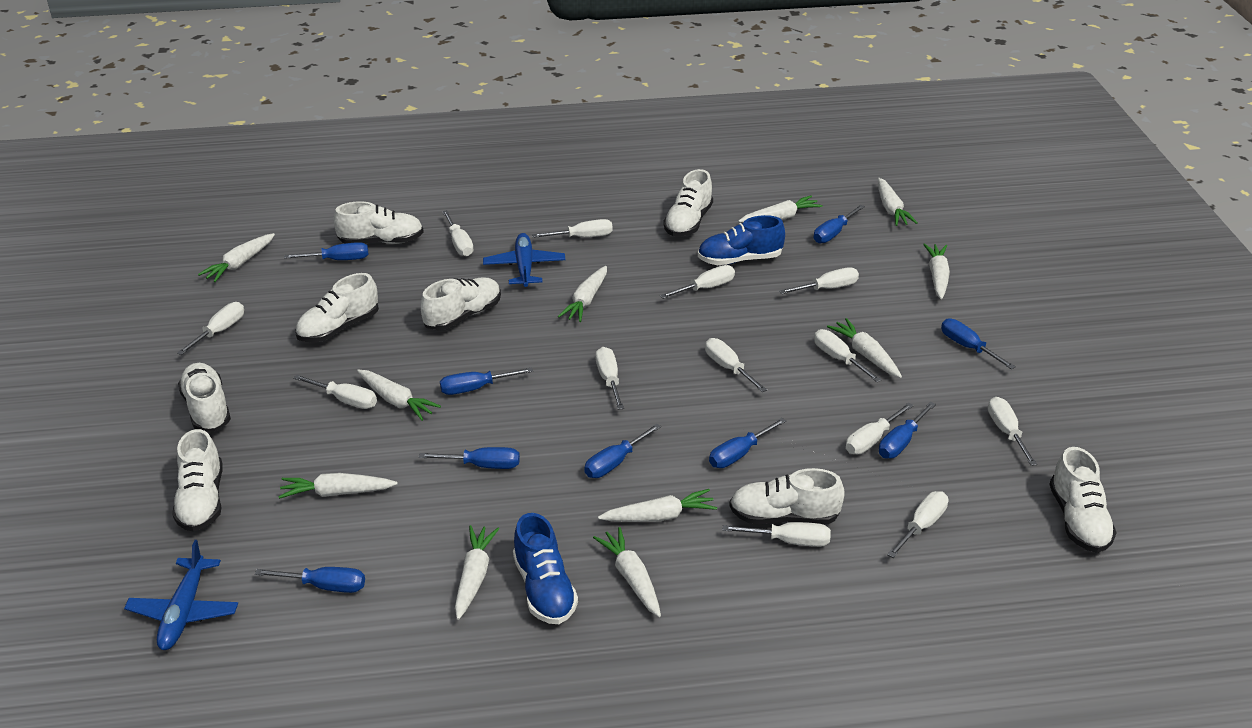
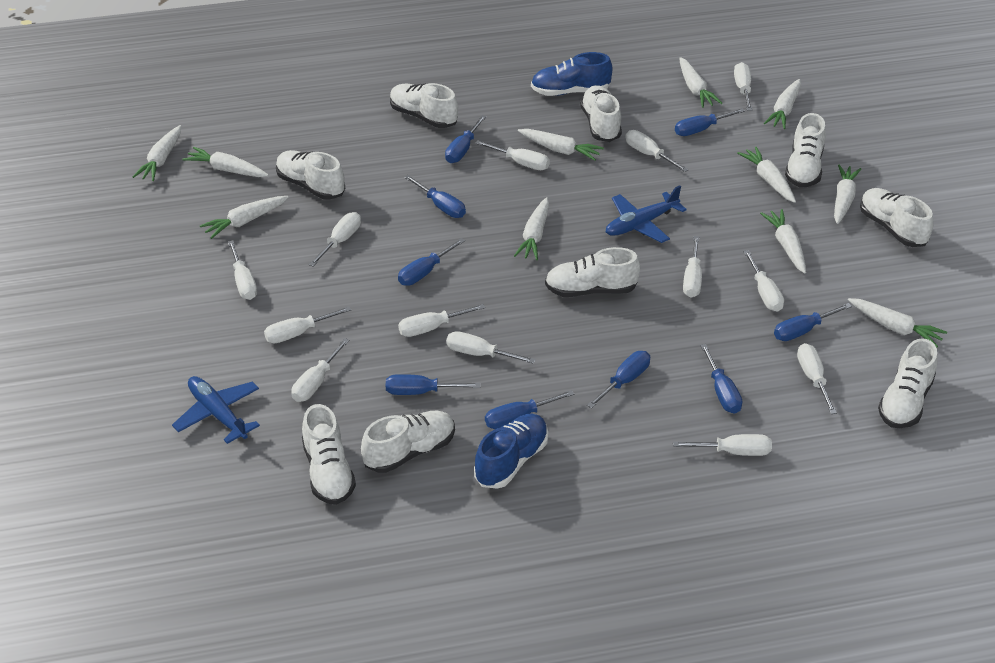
white shoe: 8 -> 9

